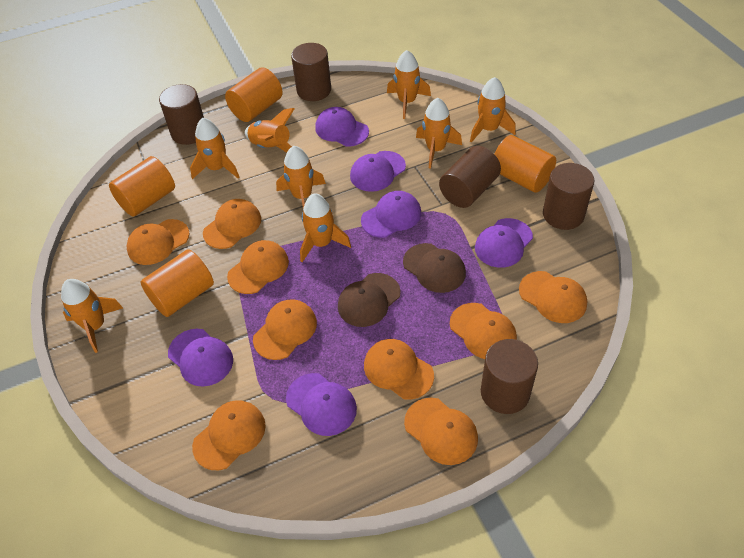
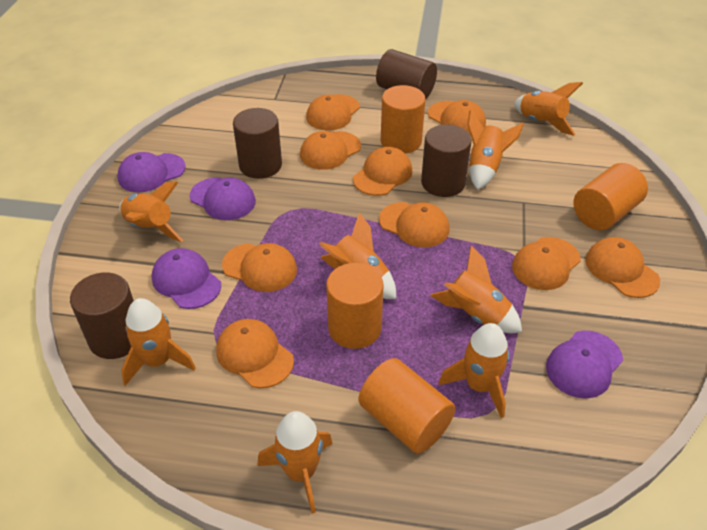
brown cap: 2 -> 0
brown cylinder: 5 -> 4
purple cap: 6 -> 4

